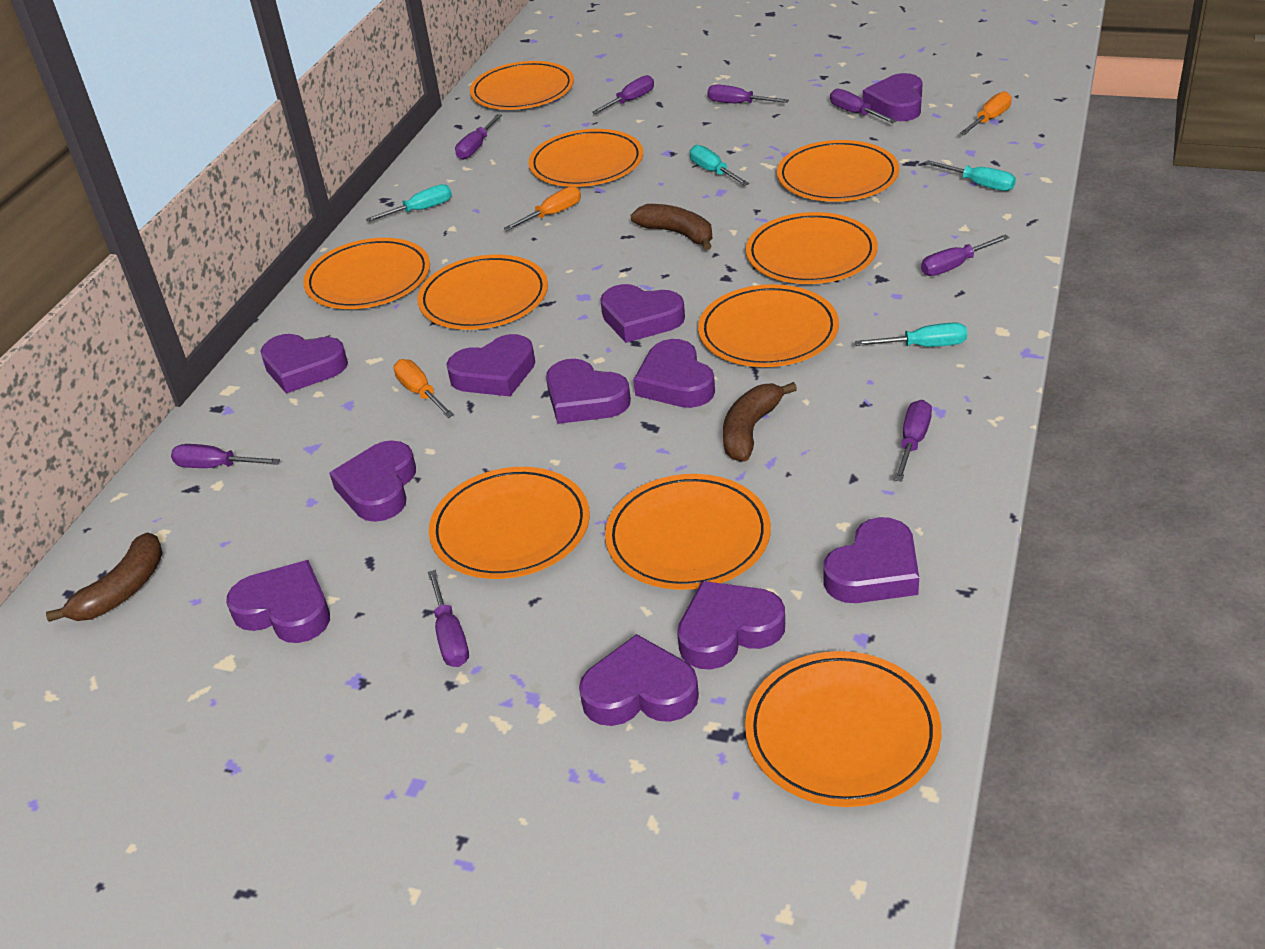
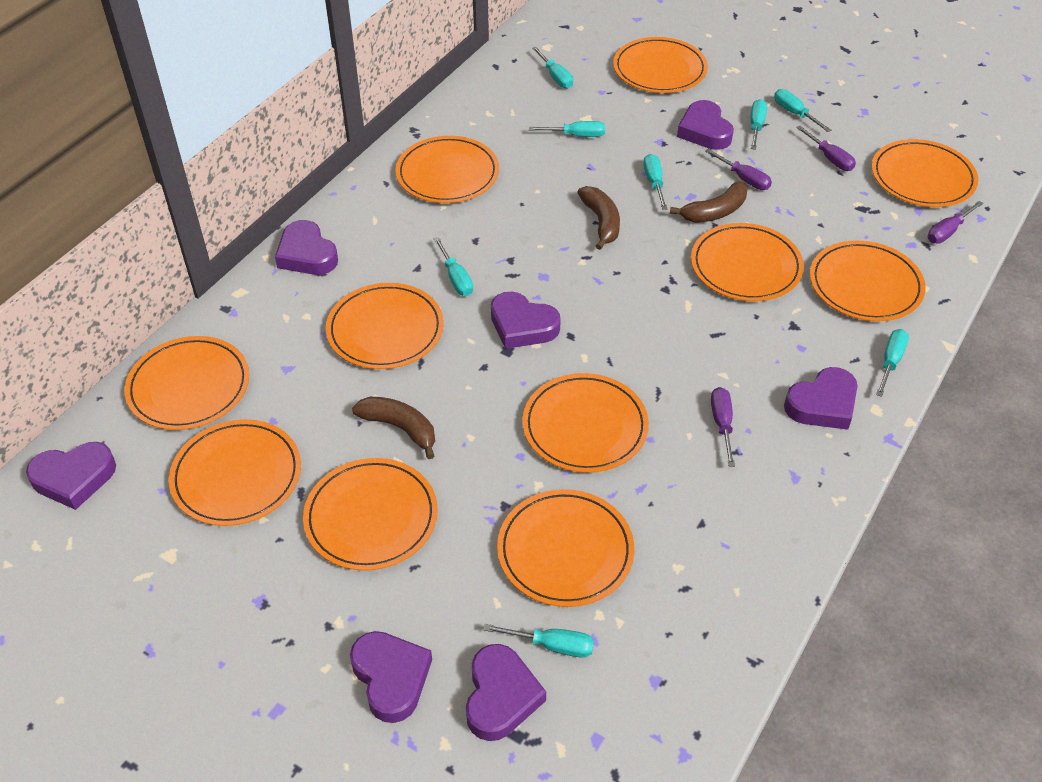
orange plate: 10 -> 11
orange screwdriver: 3 -> 0
purple heart: 11 -> 7
purple screwdriver: 8 -> 4
turquoise screwdriver: 4 -> 8

